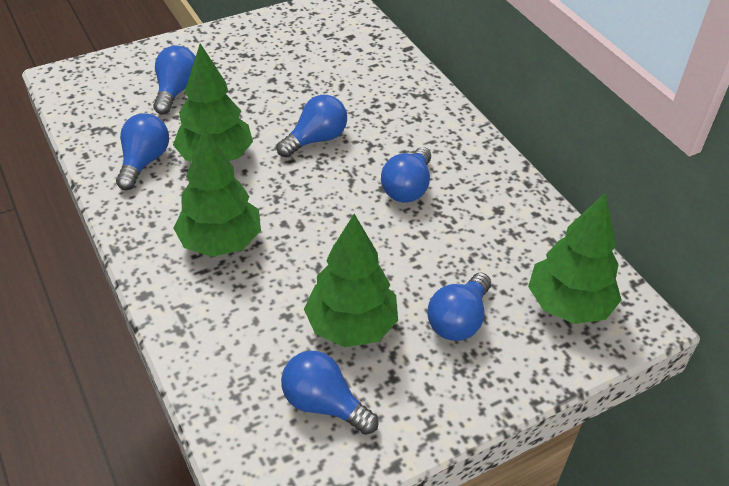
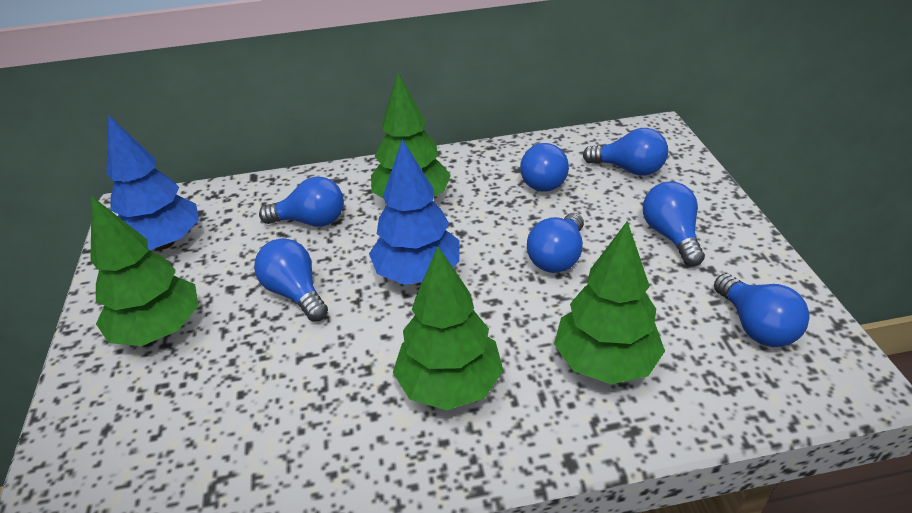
blue light bulb: 6 -> 7
blue tree: 0 -> 2

